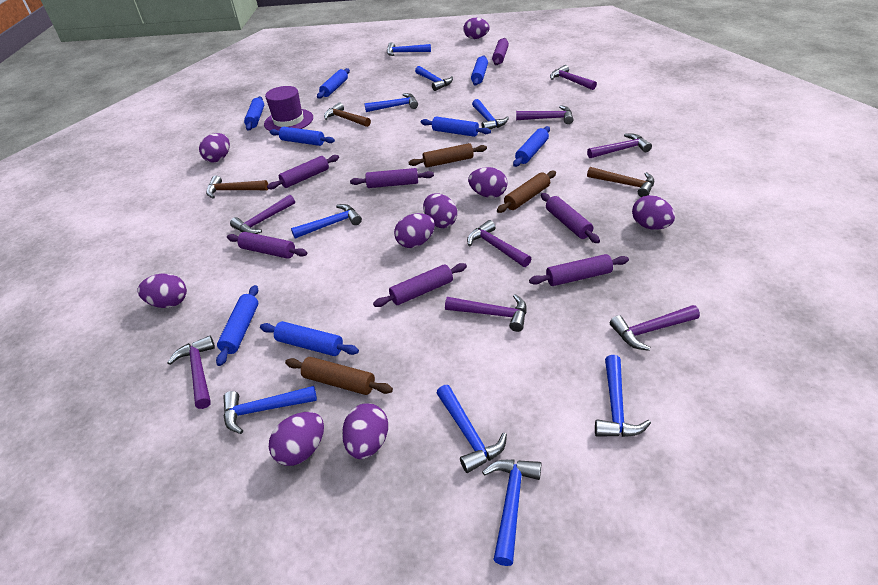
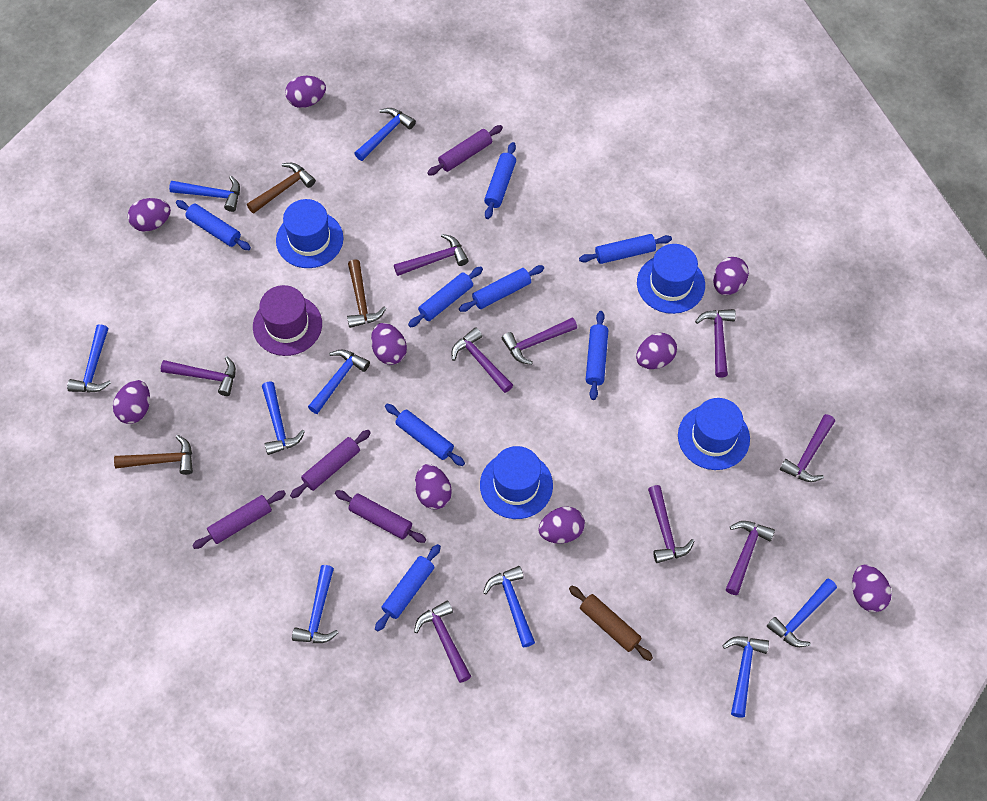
blue hat: 0 -> 4
brown rolling pin: 3 -> 1
purple hammer: 8 -> 9
purple rolling pin: 7 -> 4

